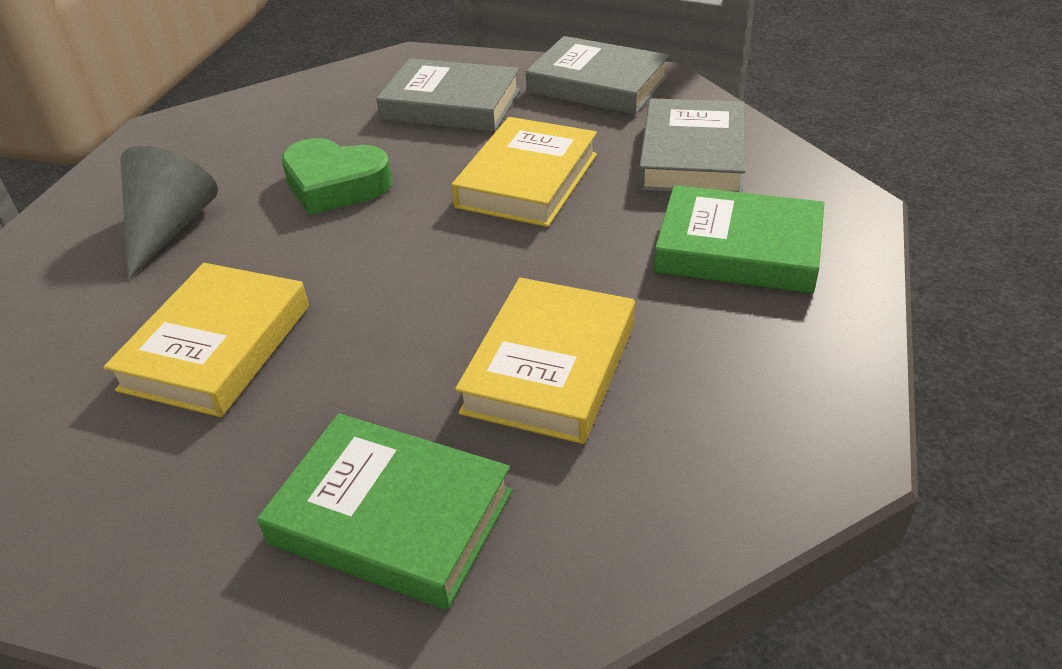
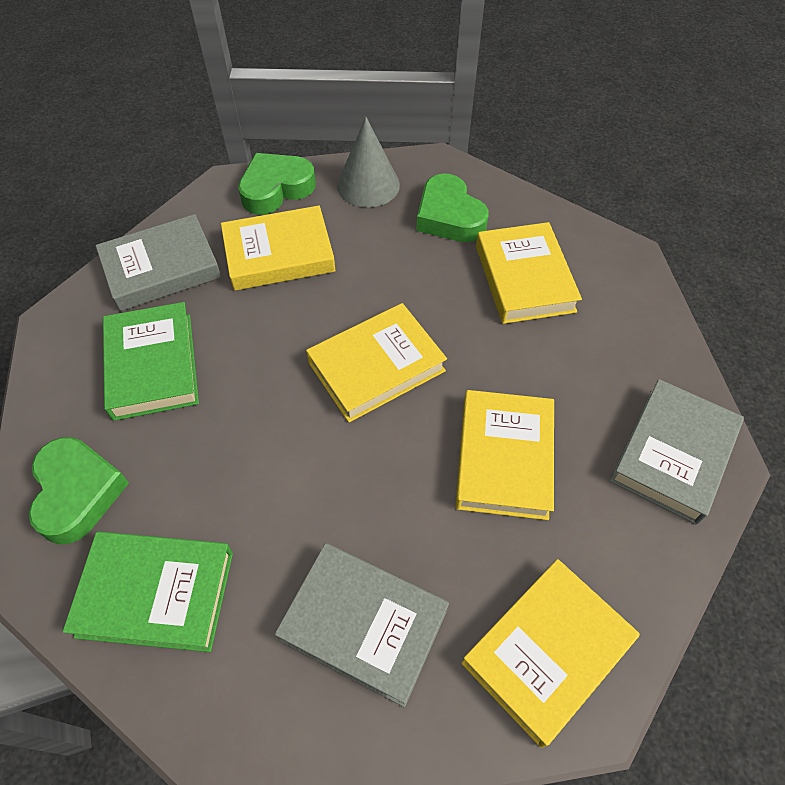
green heart: 1 -> 3
yellow book: 3 -> 5

